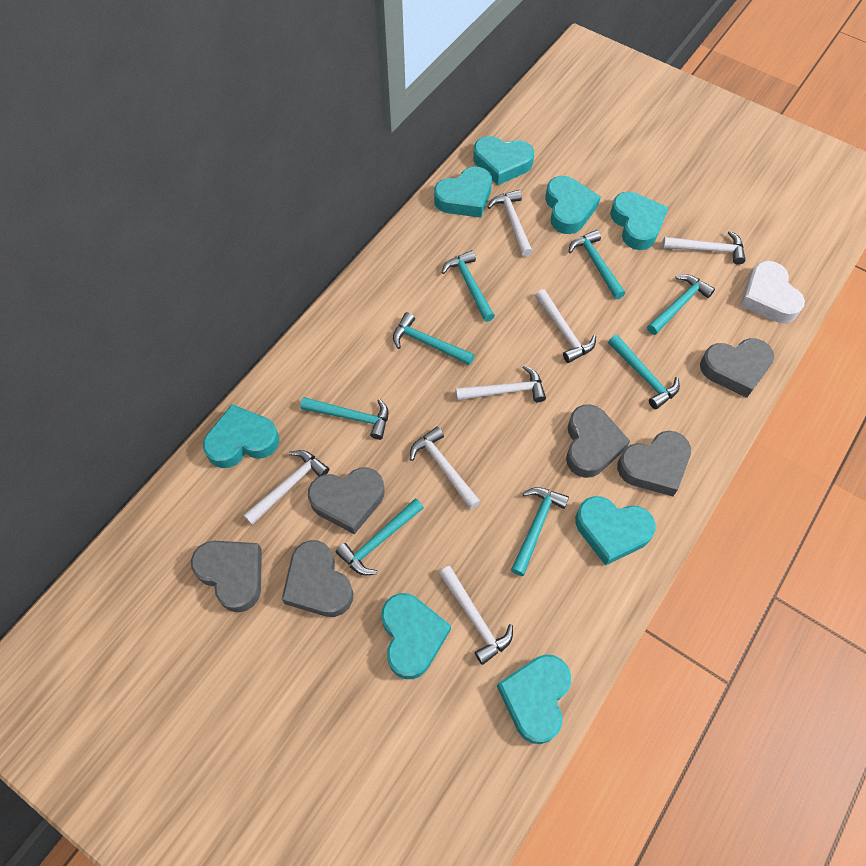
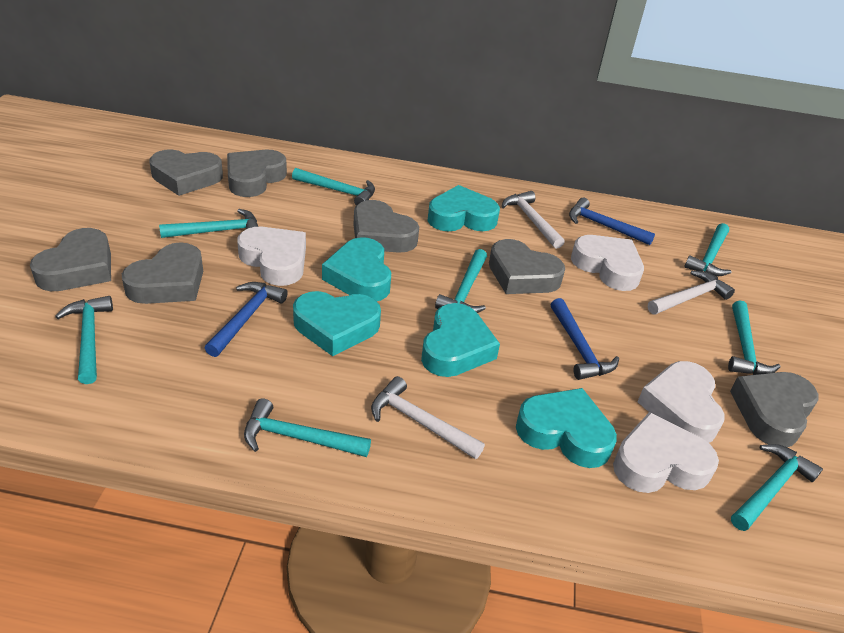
blue hammer: 0 -> 3
grey heart: 6 -> 7
turquoise heart: 8 -> 5
white hammer: 7 -> 3
white heart: 1 -> 4

